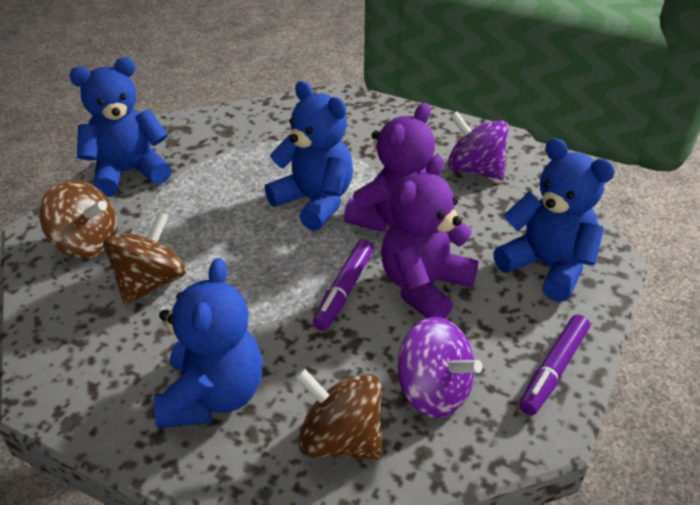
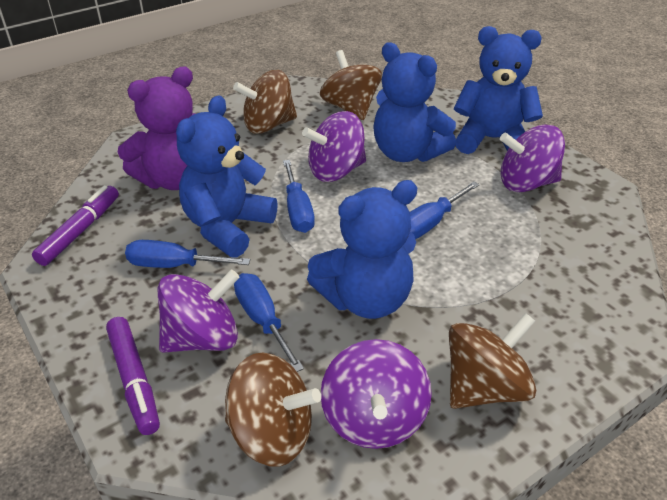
blue screwdriver: 0 -> 4
brown spinning top: 3 -> 4
purple spinning top: 2 -> 4
purple teddy bear: 2 -> 1

